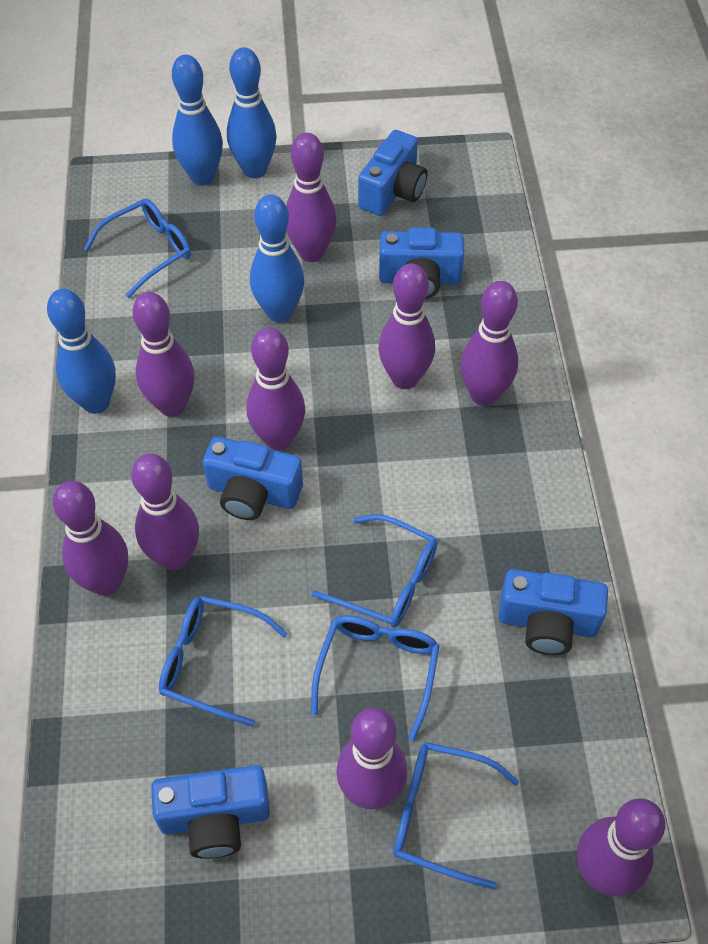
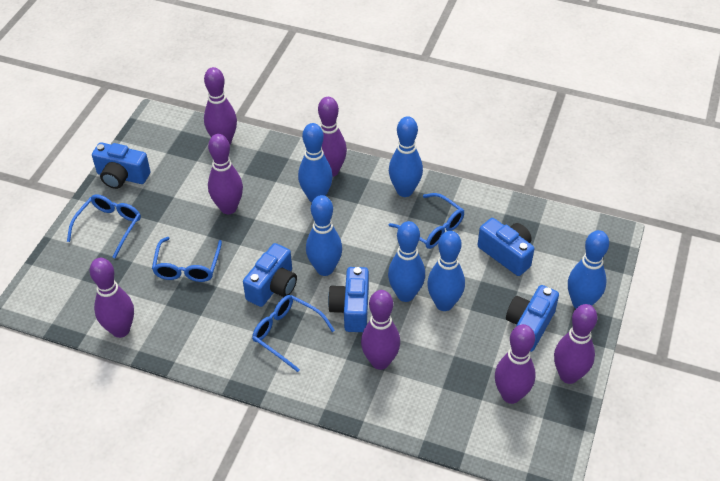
blue bowling pin: 4 -> 6
blue glasses: 5 -> 4
purple bowling pin: 9 -> 7

